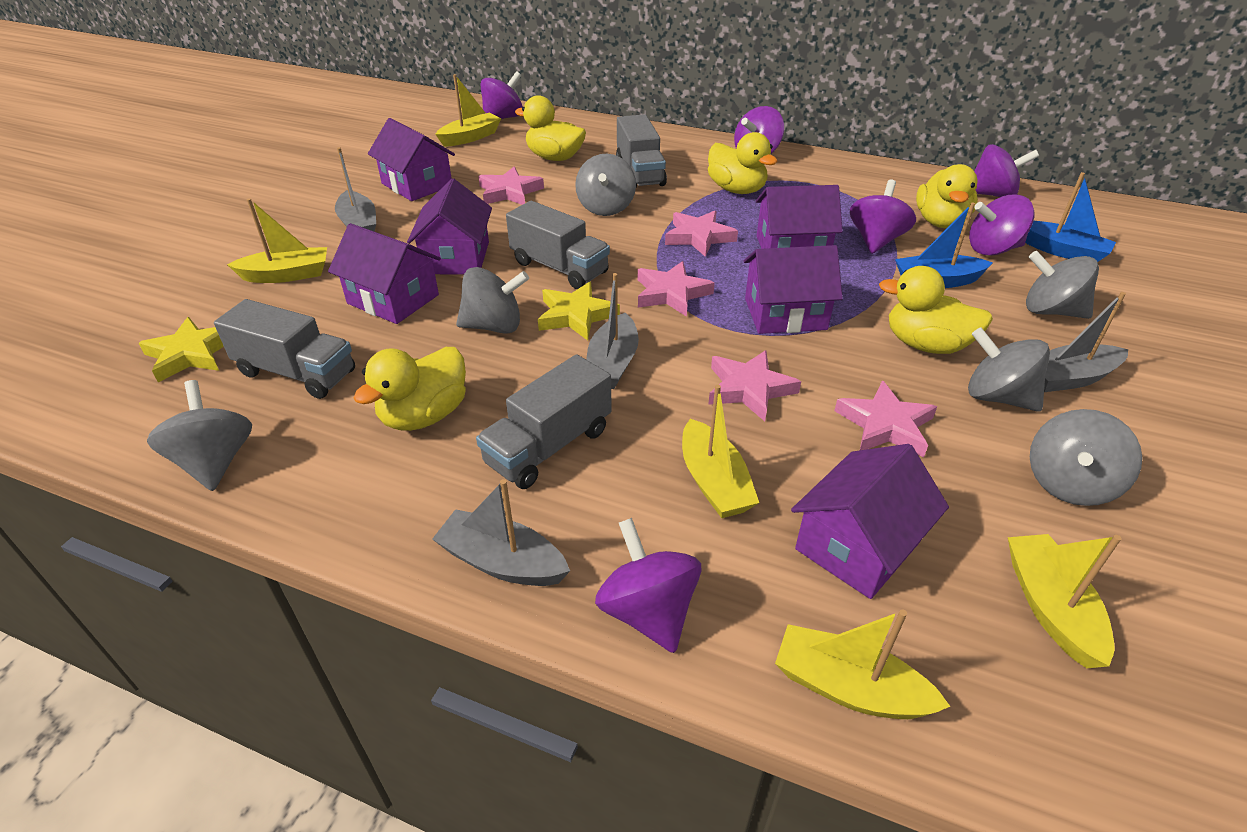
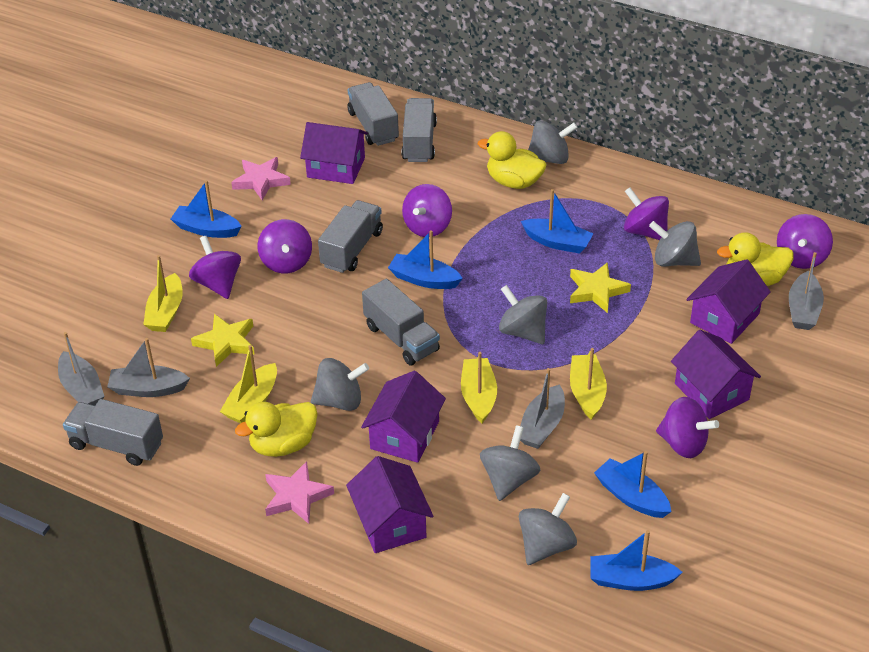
blue boat: 2 -> 5
grey truck: 4 -> 5
pink star: 5 -> 2
purple house: 6 -> 5
yellow boat: 5 -> 4
yellow duck: 5 -> 3

